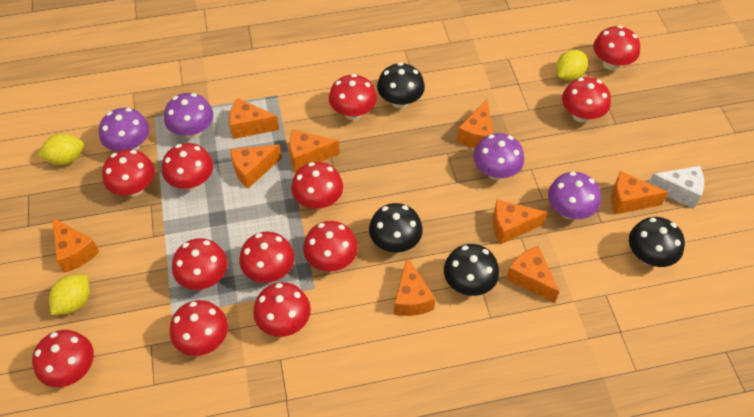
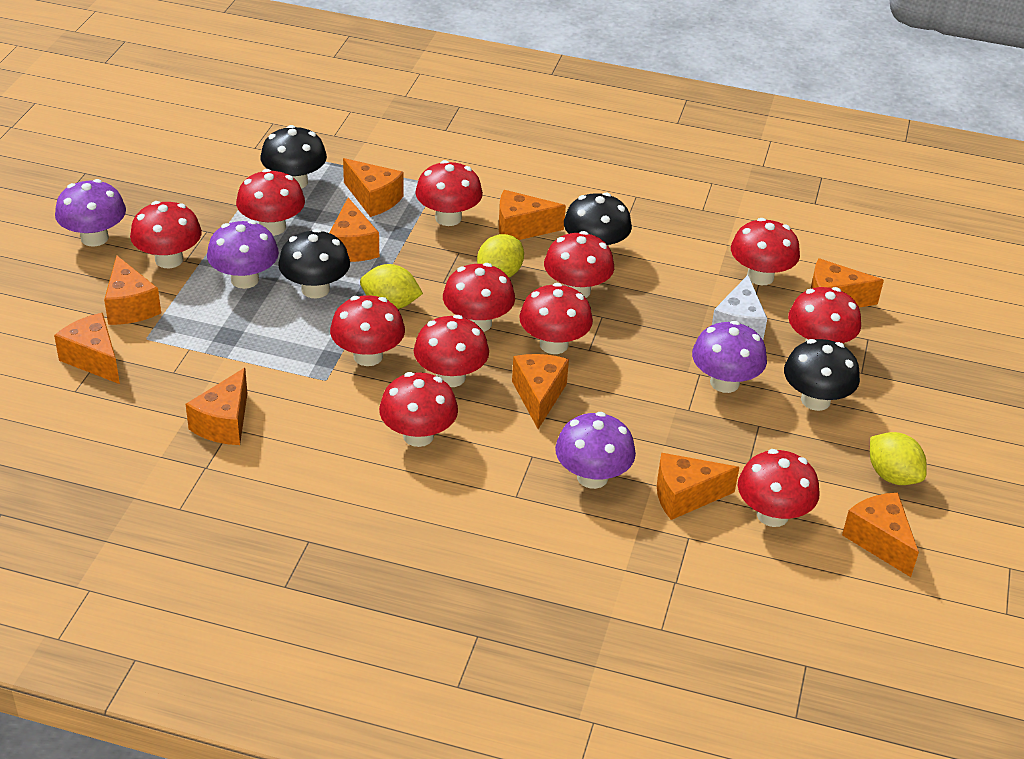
orange cheese: 9 -> 10

